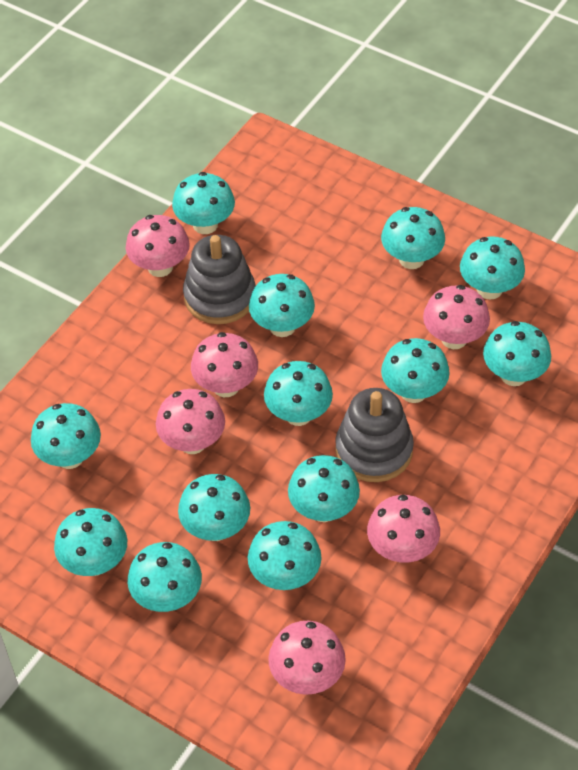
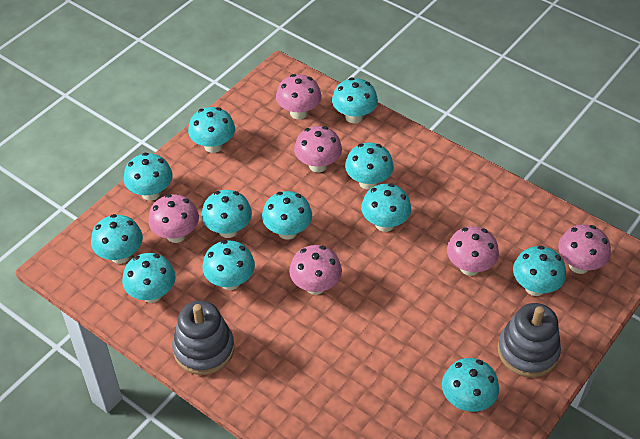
turquoise mushroom: 13 -> 12

